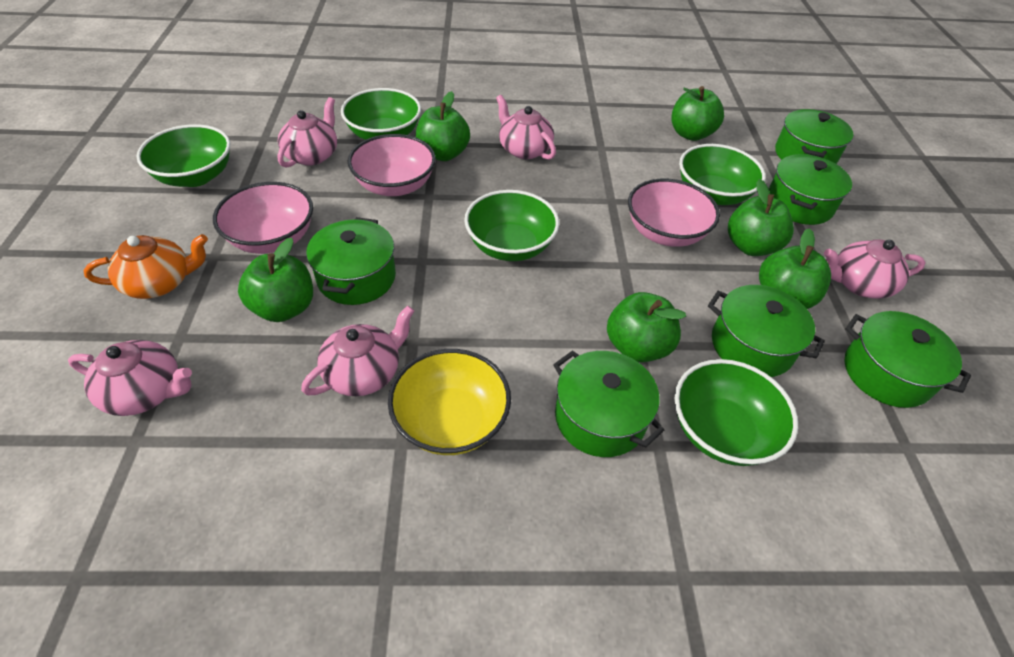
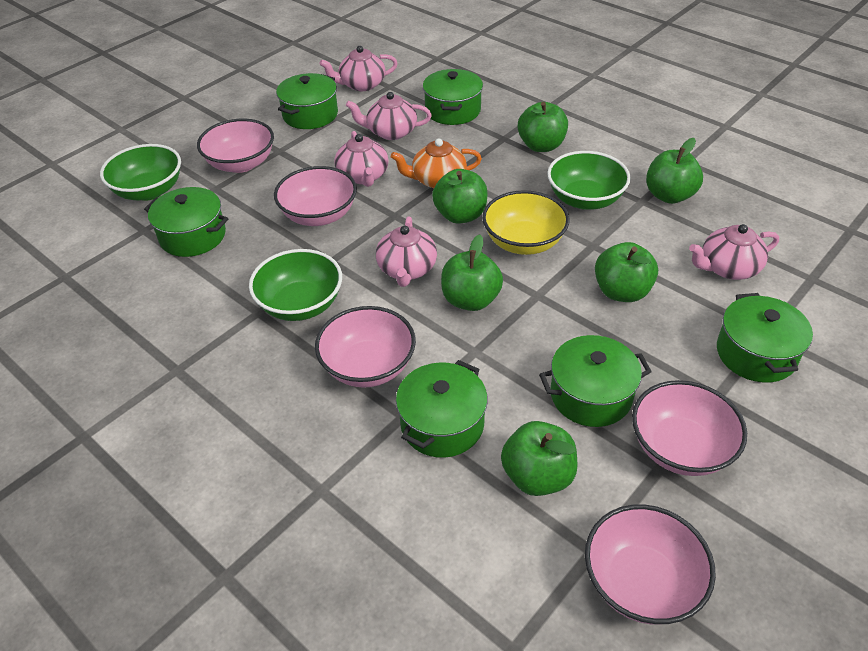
green bowl: 5 -> 3
pink bowl: 3 -> 5

